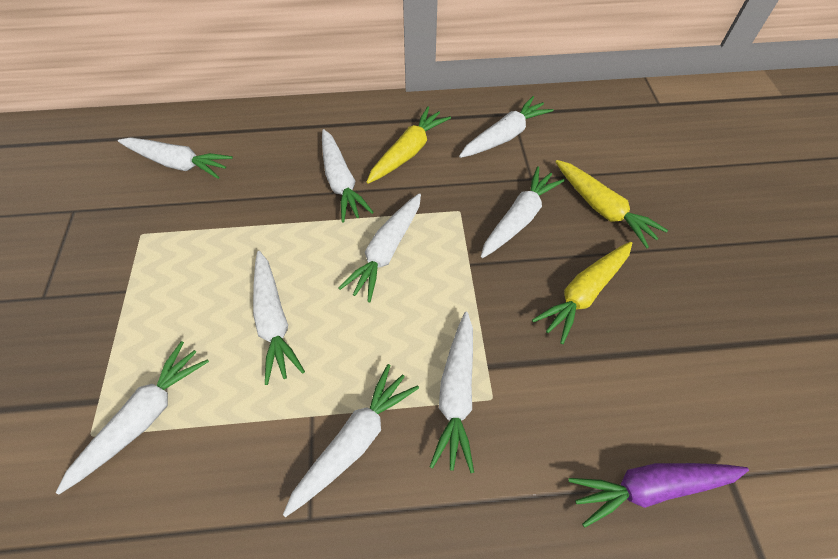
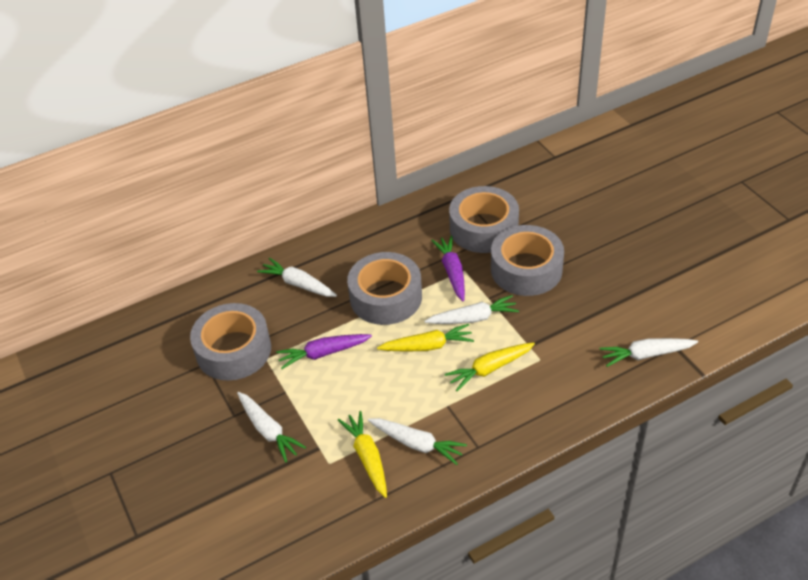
grey tape: 0 -> 4
purple carrot: 1 -> 2
white carrot: 9 -> 5

